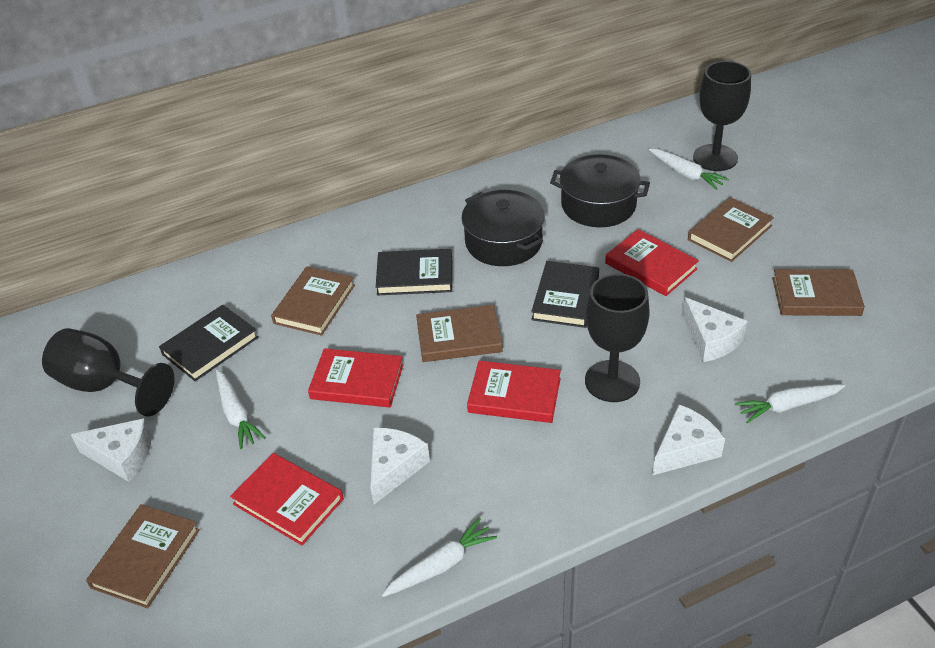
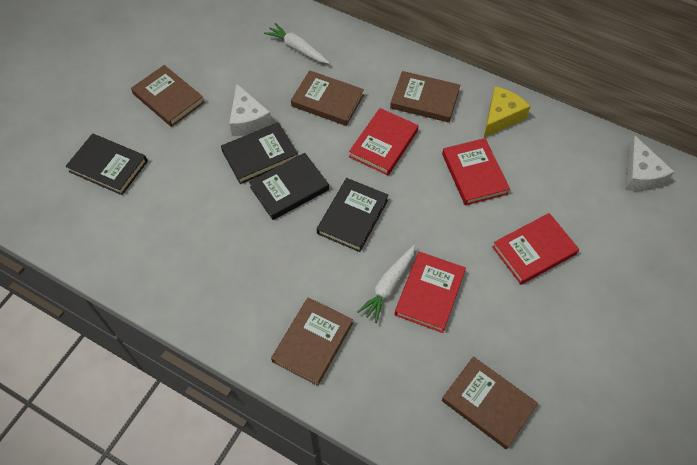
black book: 3 -> 4
black goblet: 3 -> 0
black pot: 2 -> 0
white carrot: 4 -> 2
white cheese: 4 -> 2
yellow cheese: 0 -> 1

